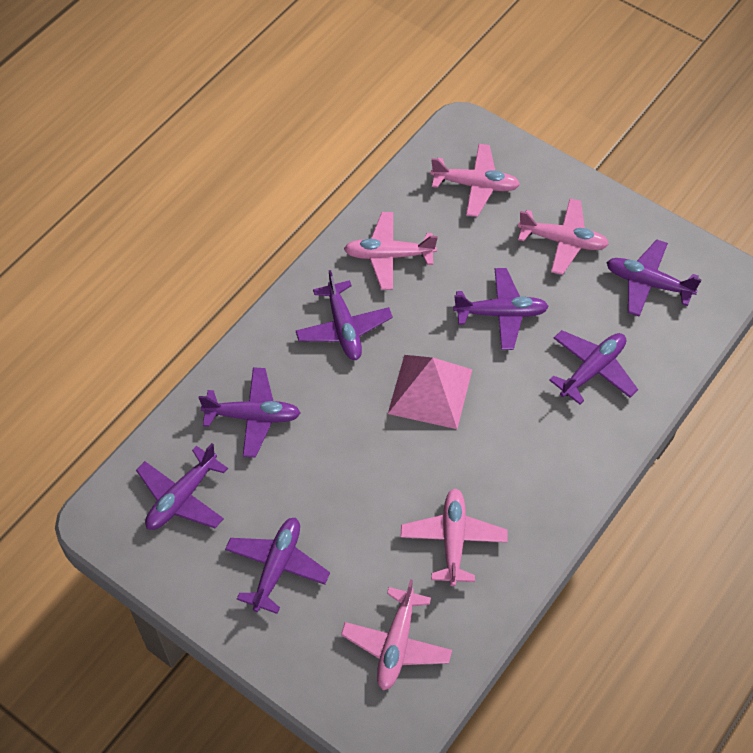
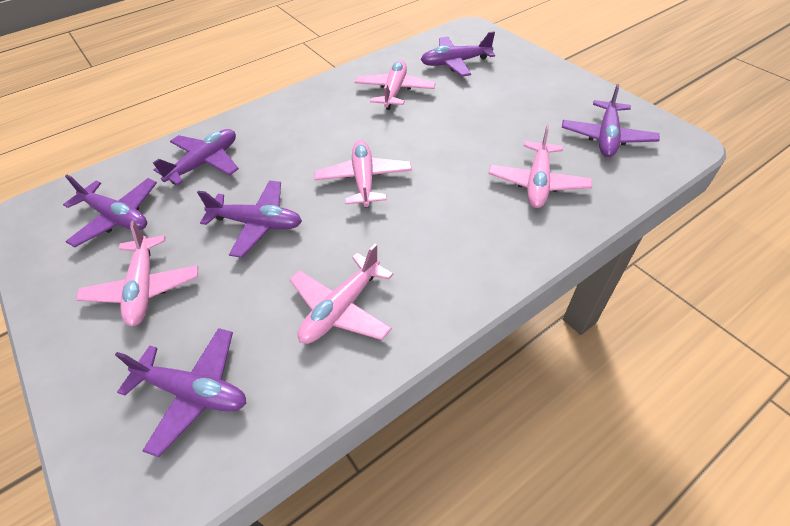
pink pyramid: 1 -> 0
purple plane: 7 -> 6

